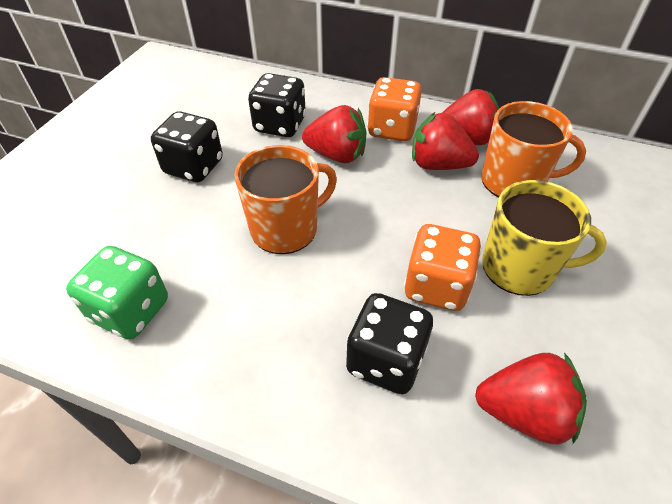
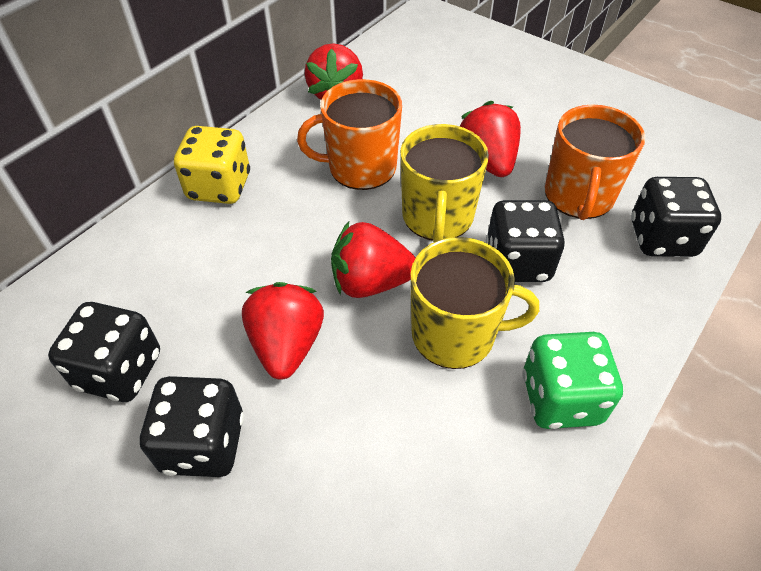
black dice: 3 -> 4
orange dice: 2 -> 0
yellow dice: 0 -> 1
yellow mug: 1 -> 2

